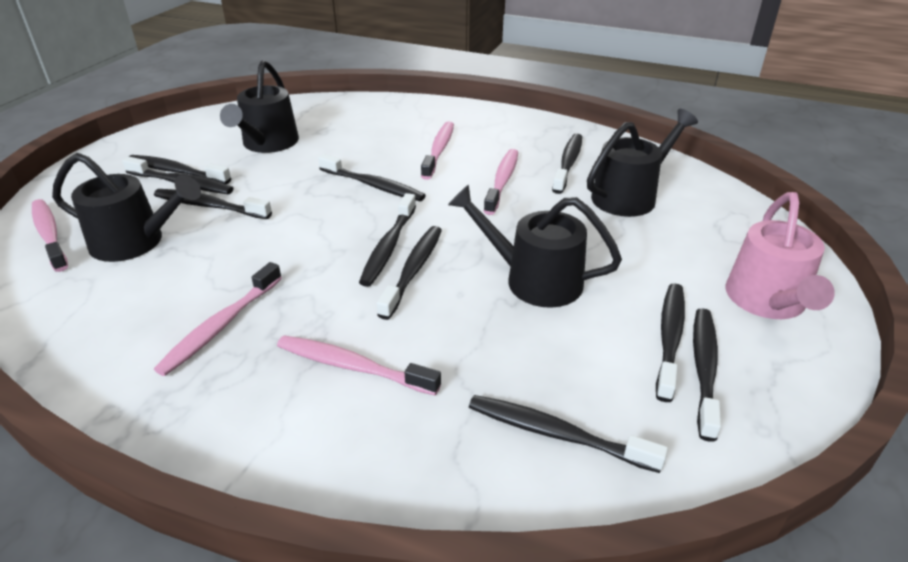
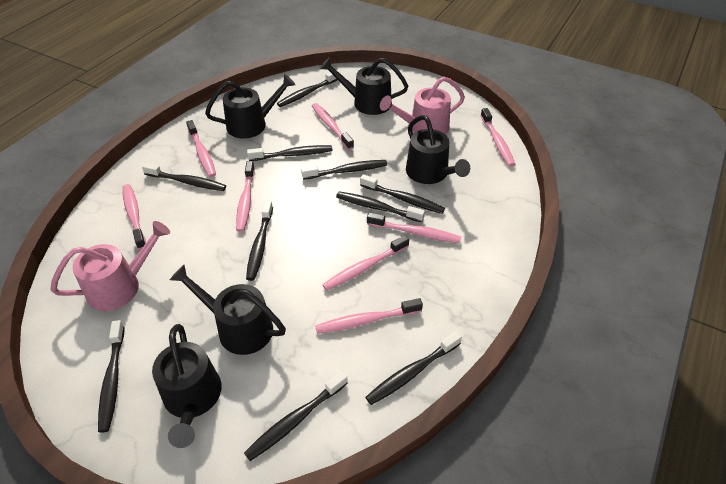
black watering can: 4 -> 5
pink toothbrush: 5 -> 8
pink watering can: 1 -> 2

